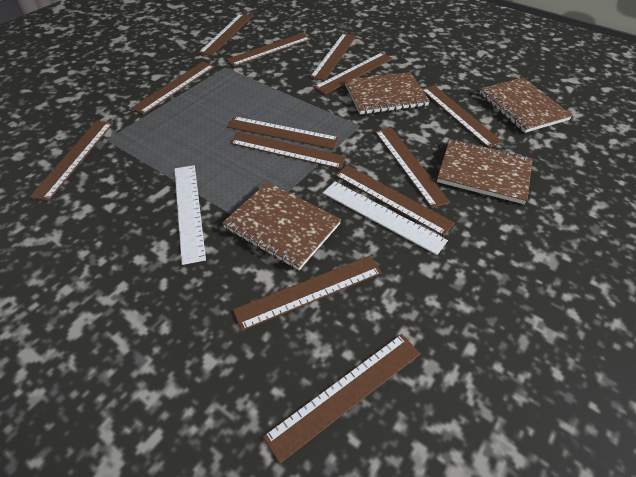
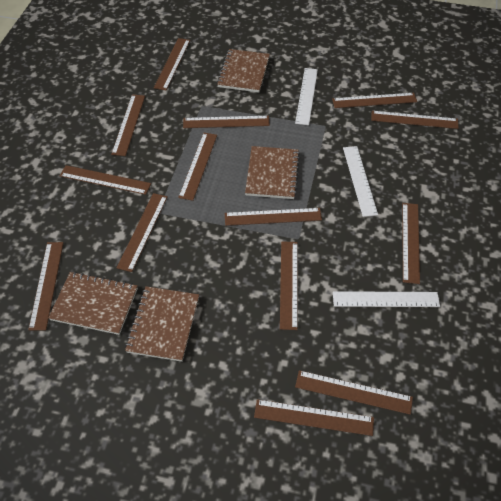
brown ruler: 13 -> 14
white ruler: 2 -> 3

